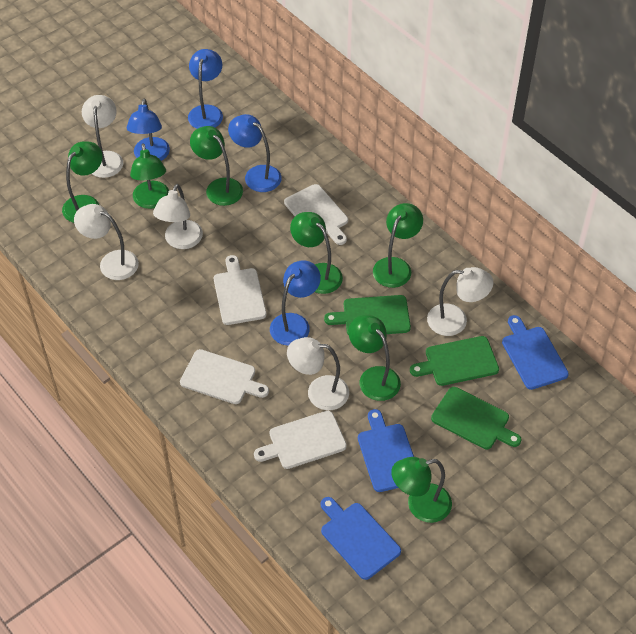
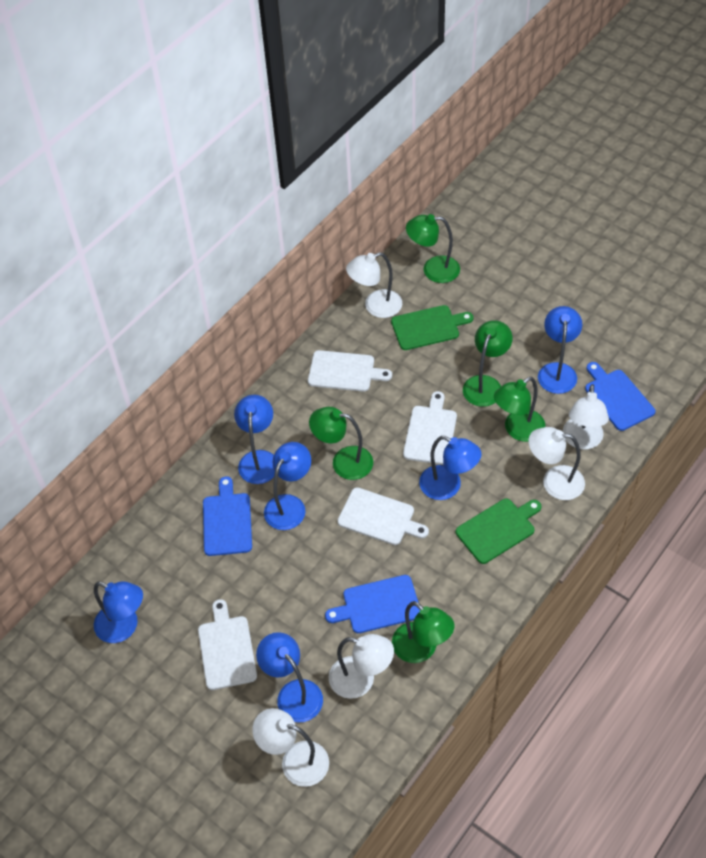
blue lamp: 4 -> 6
green cutting board: 3 -> 2
green lamp: 7 -> 5

